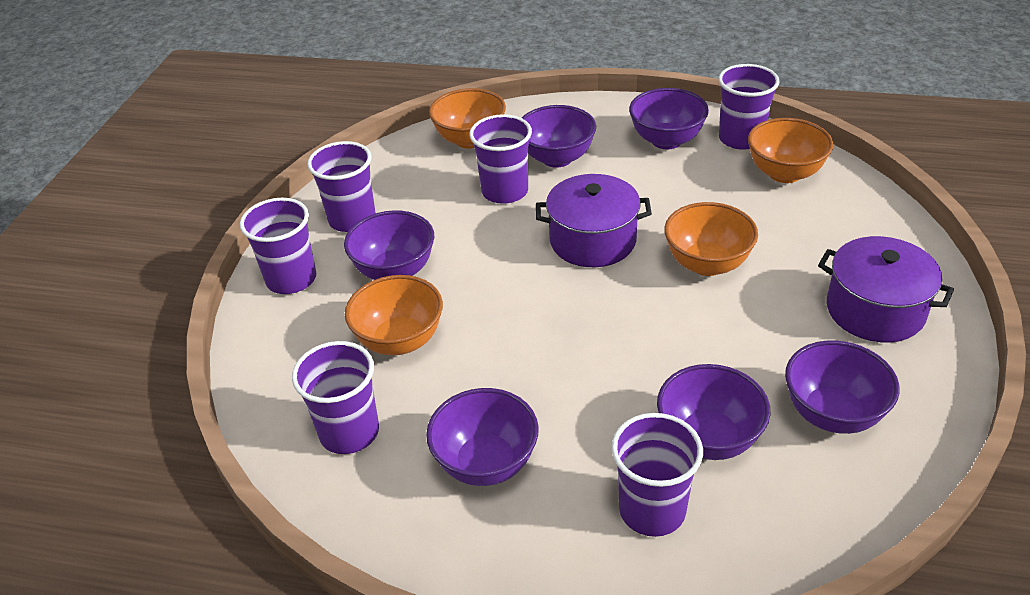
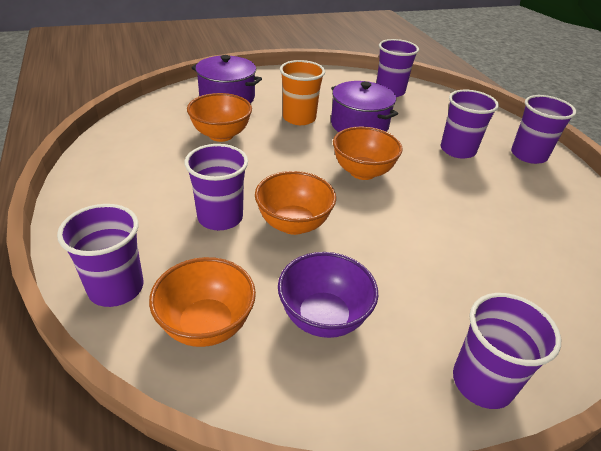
orange cup: 0 -> 1
purple bowl: 6 -> 1

